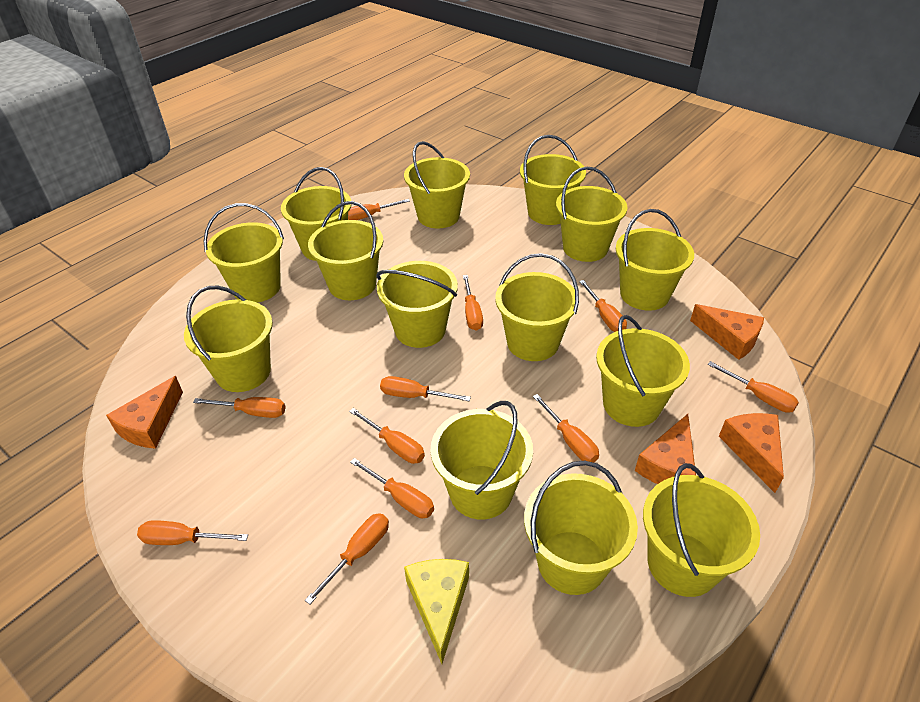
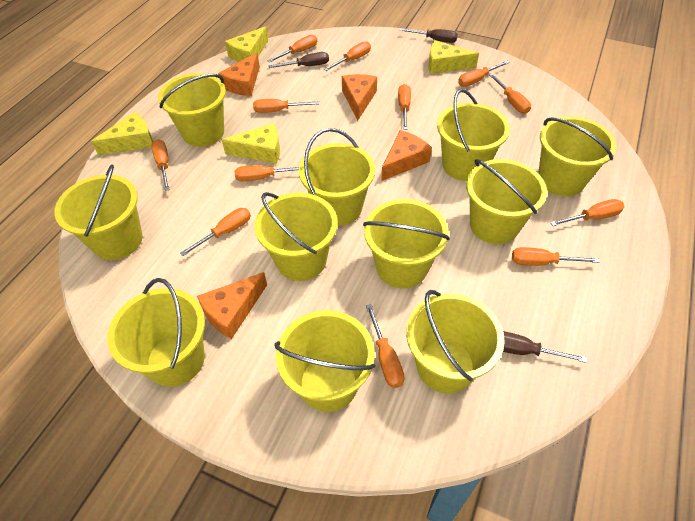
brown screwdriver: 0 -> 3
orange screwdriver: 11 -> 12
yellow bucket: 14 -> 11
yellow cheese: 1 -> 4

